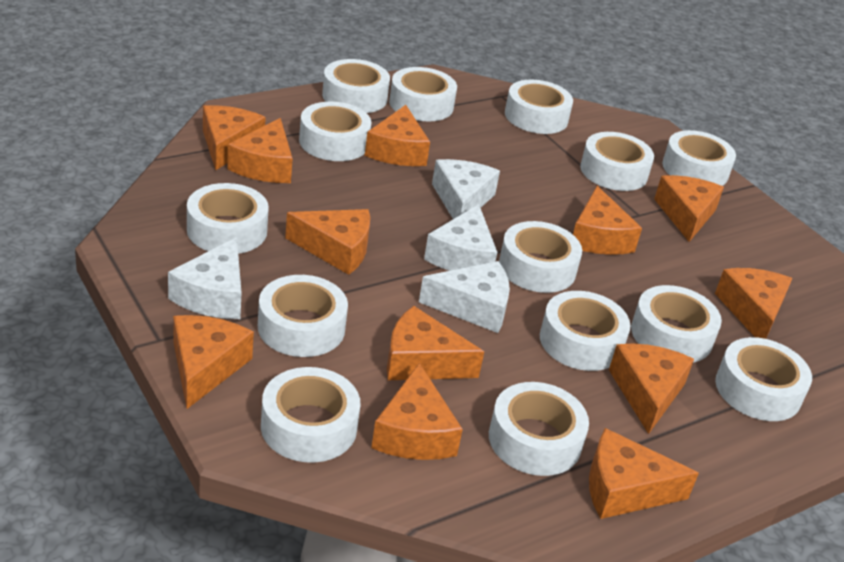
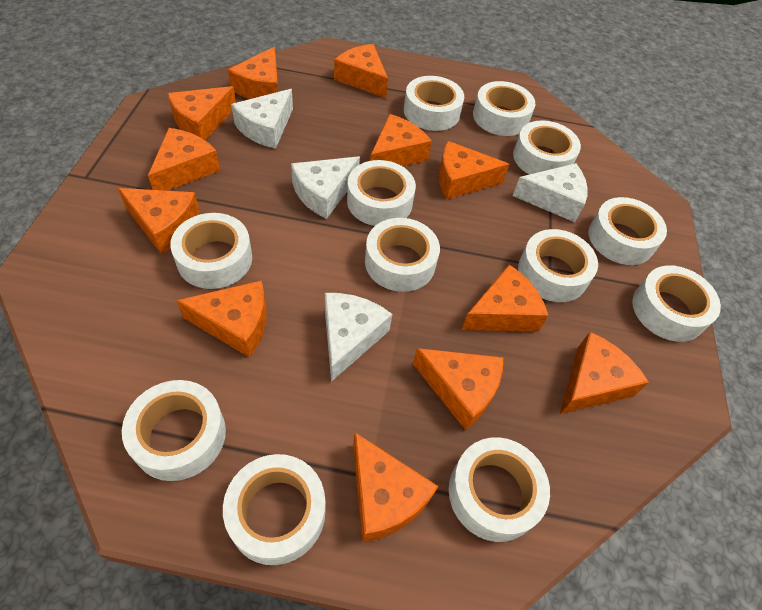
white tape: 14 -> 12

